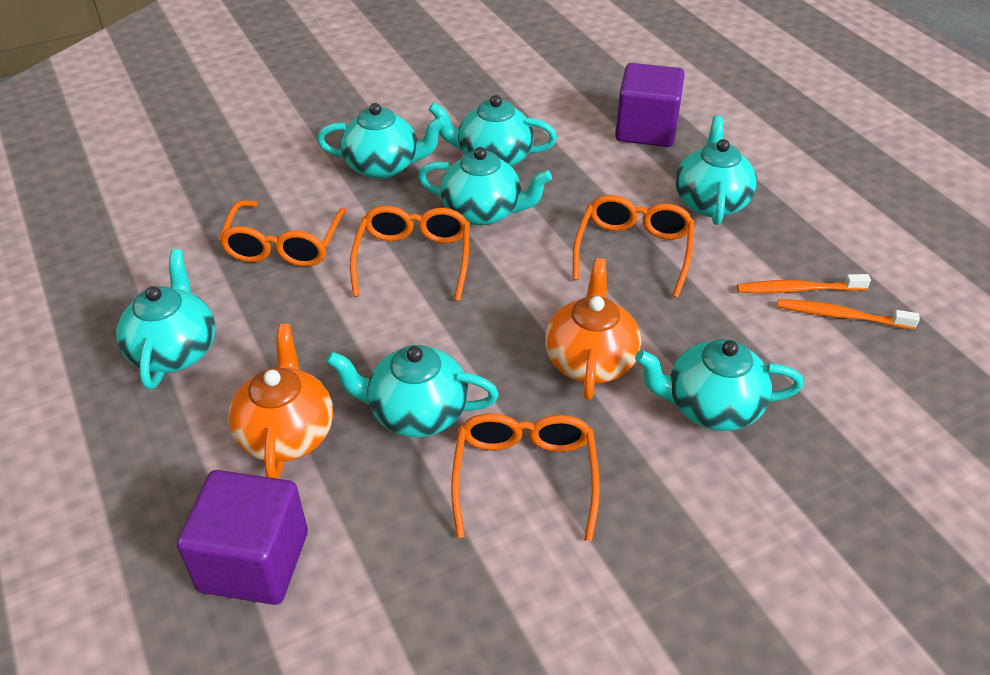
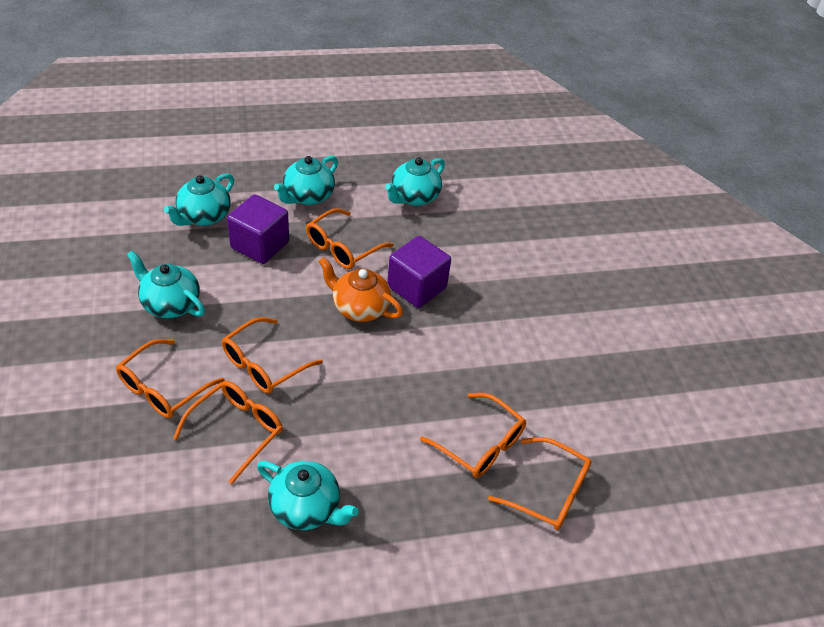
orange glasses: 4 -> 6
orange teapot: 2 -> 1
orange toothbrush: 2 -> 0
turquoise teapot: 7 -> 5

